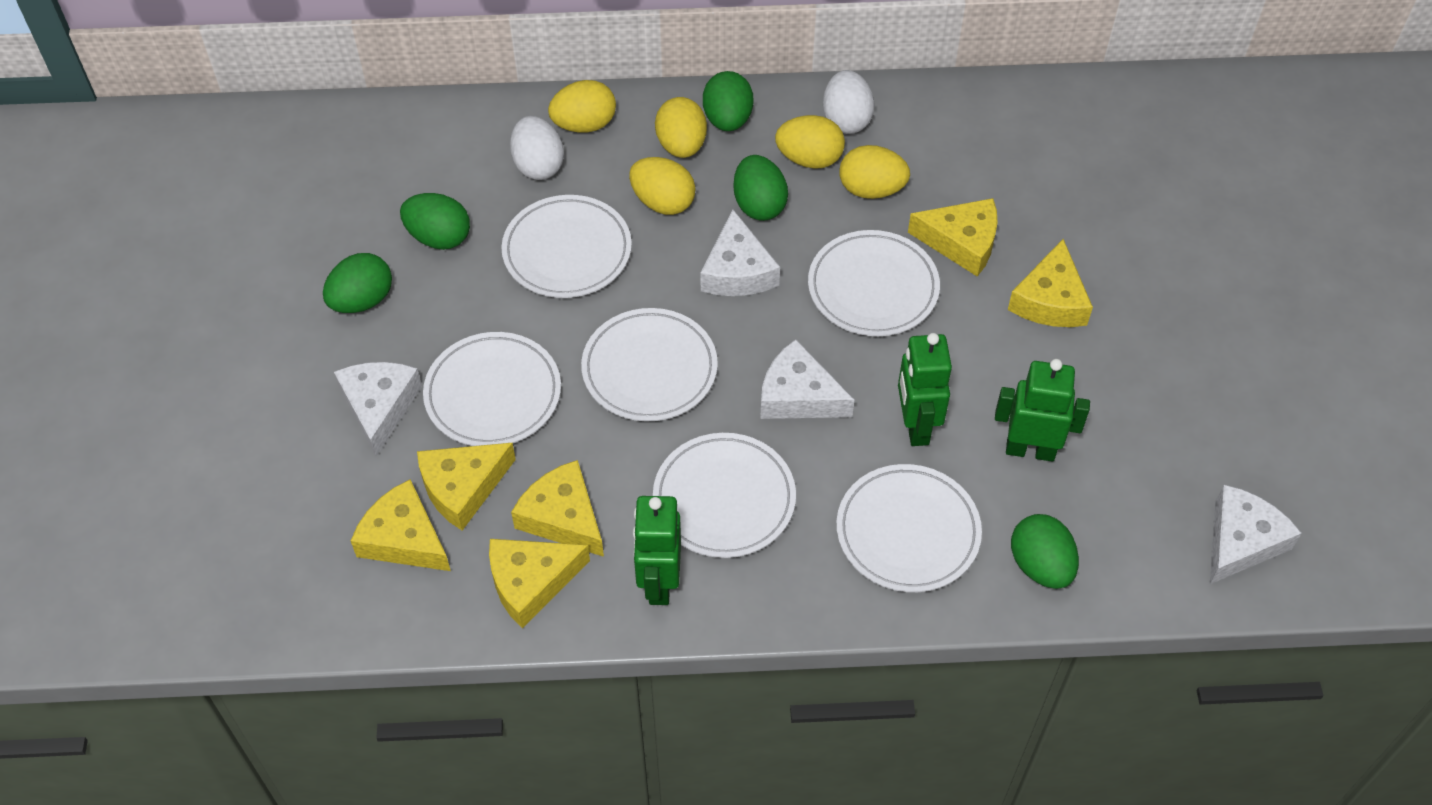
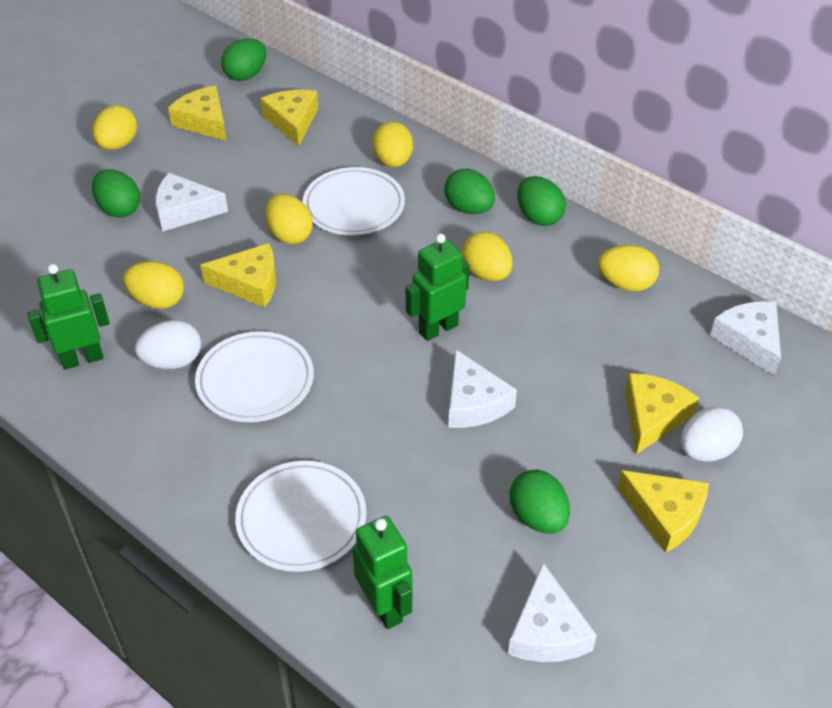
white plate: 6 -> 3
yellow cheese: 6 -> 5
yellow egg: 5 -> 6

